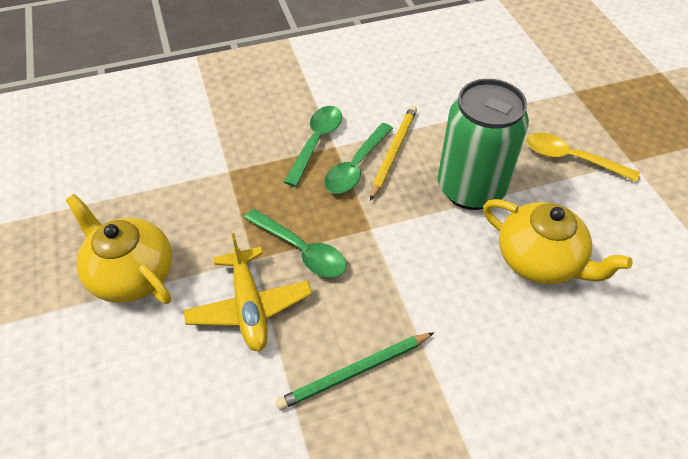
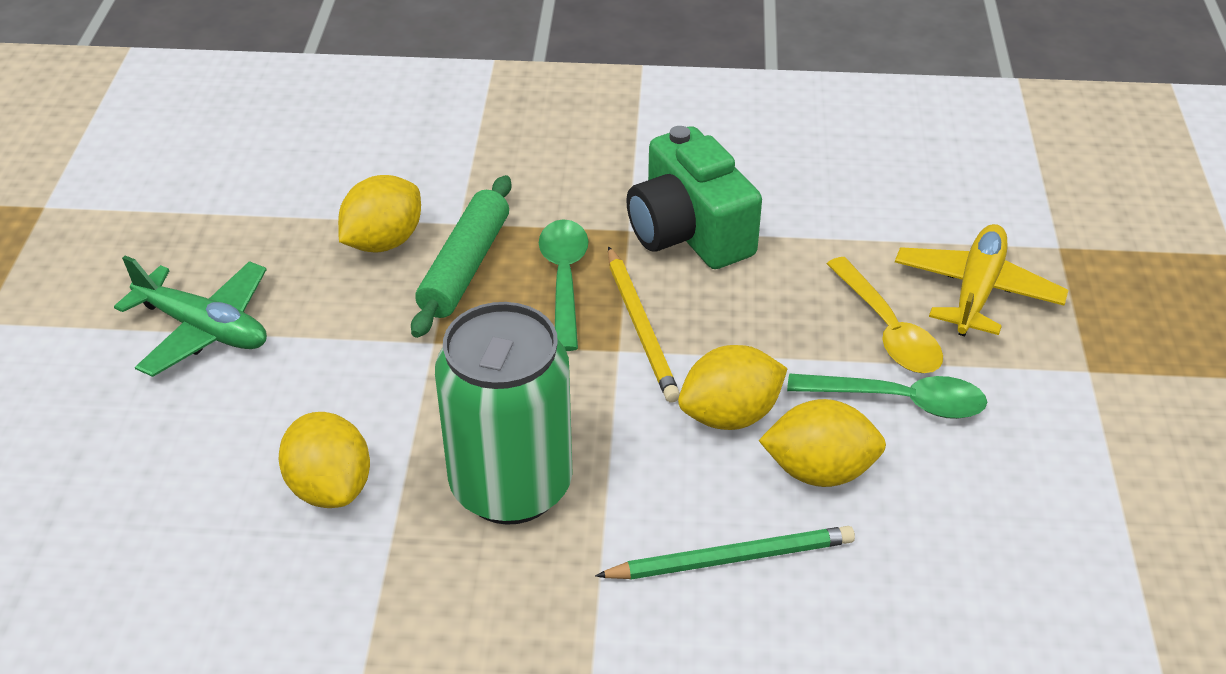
green camera: 0 -> 1
green plane: 0 -> 1
green rolling pin: 0 -> 1
green spoon: 3 -> 2
yellow lemon: 0 -> 4
yellow teapot: 2 -> 0

